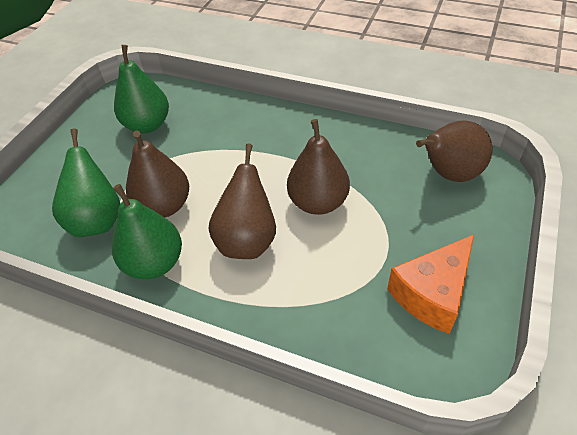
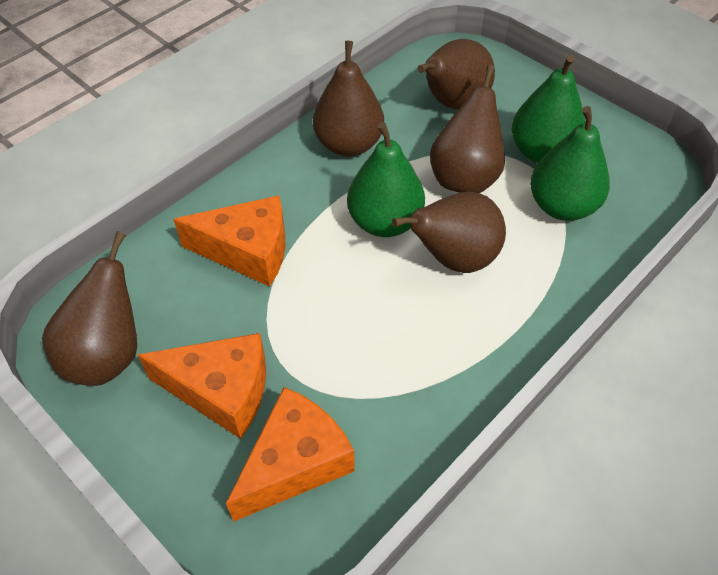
brown pear: 4 -> 5
orange cheese: 1 -> 3

